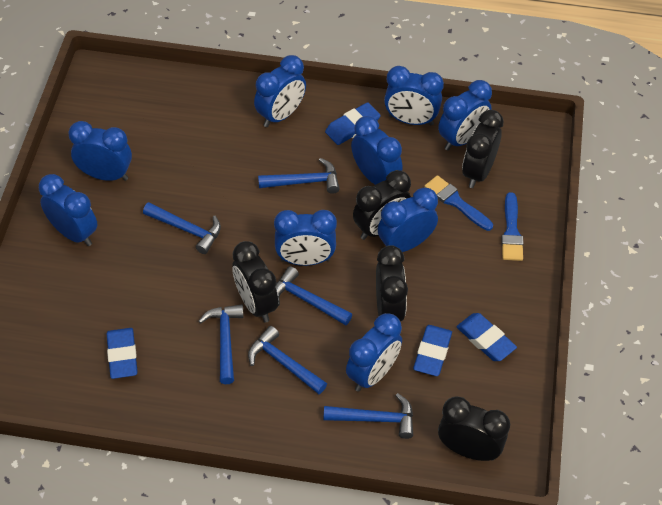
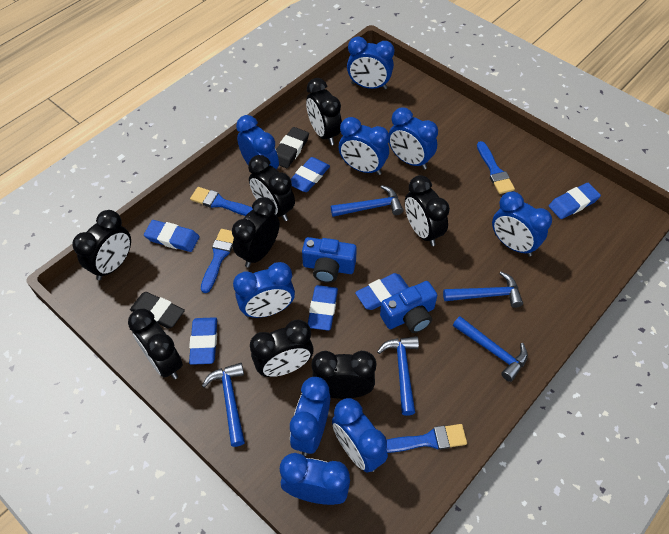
black clock: 5 -> 8
black eraser: 0 -> 2
blue brush: 2 -> 4
blue camera: 0 -> 2
blue eraser: 4 -> 6
blue hammer: 6 -> 5

